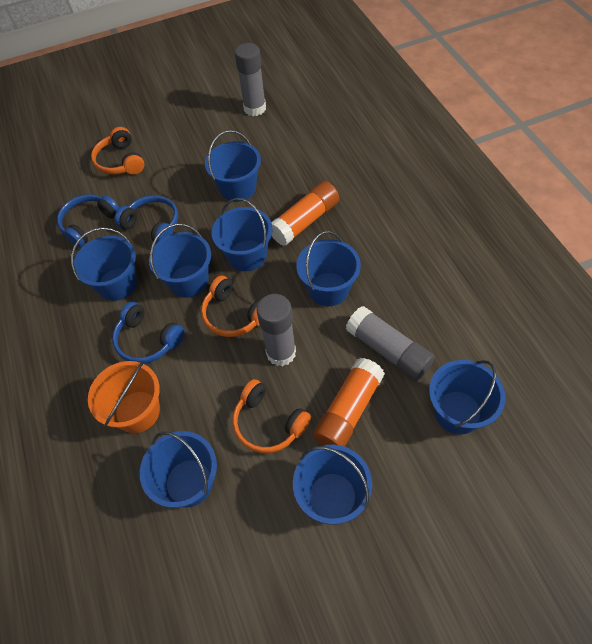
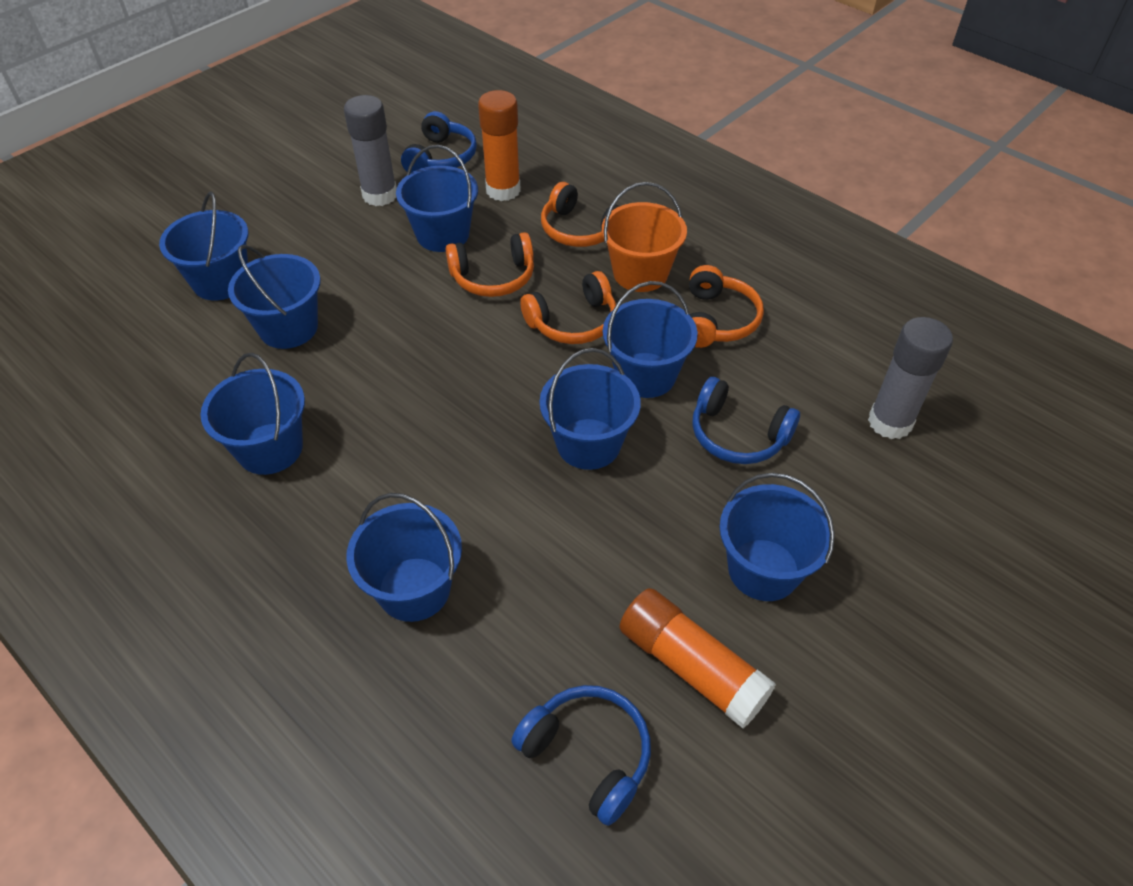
grey glue stick: 3 -> 2
orange headphones: 3 -> 4

